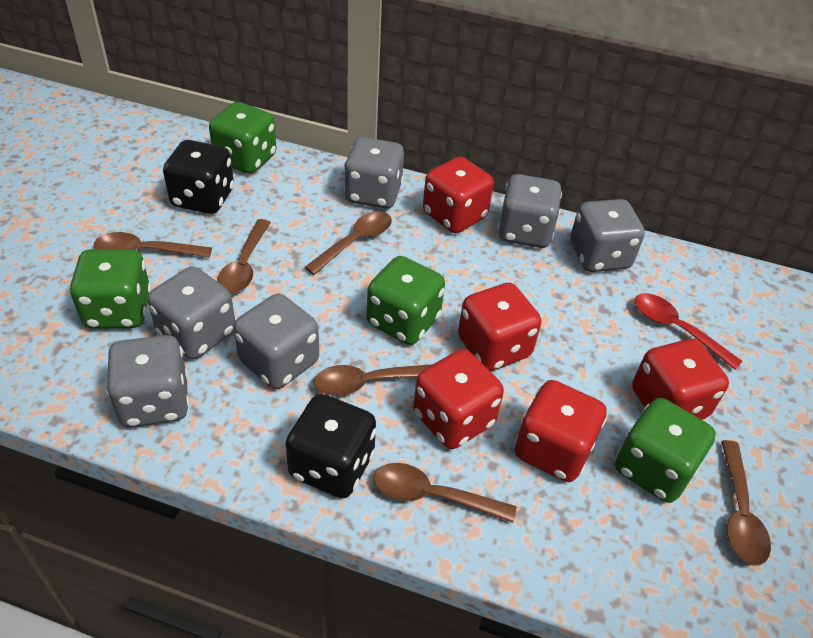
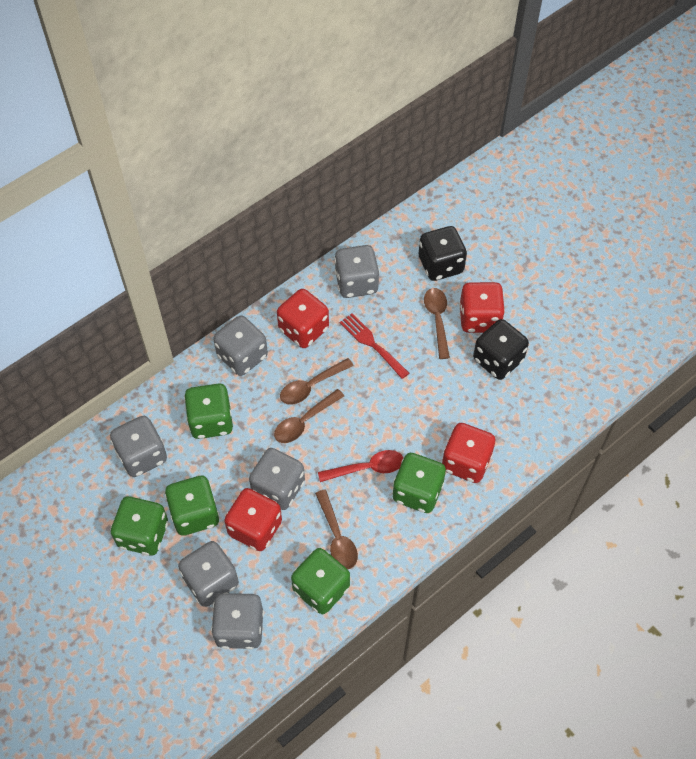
brown spoon: 6 -> 4
green dice: 4 -> 5
red dice: 5 -> 4
red fork: 0 -> 1

